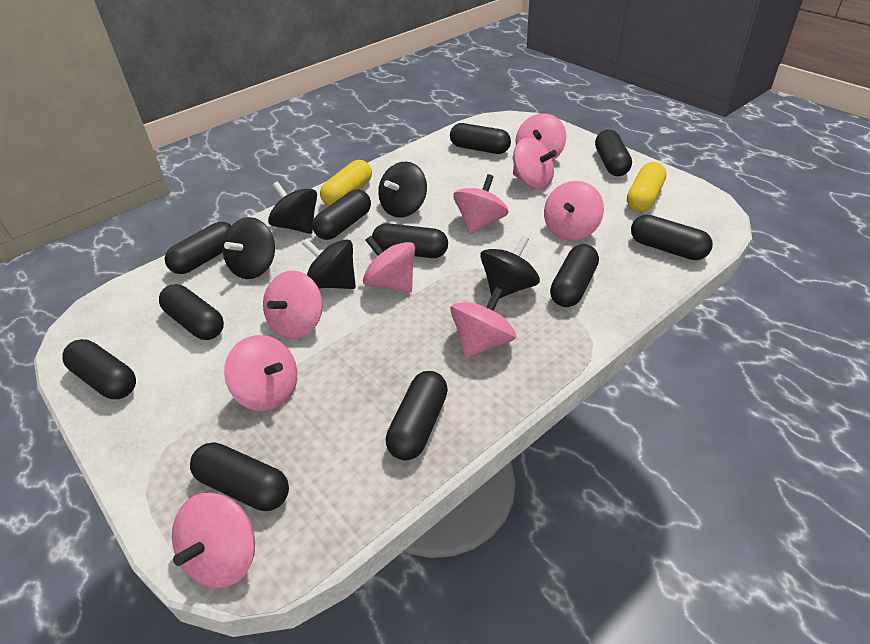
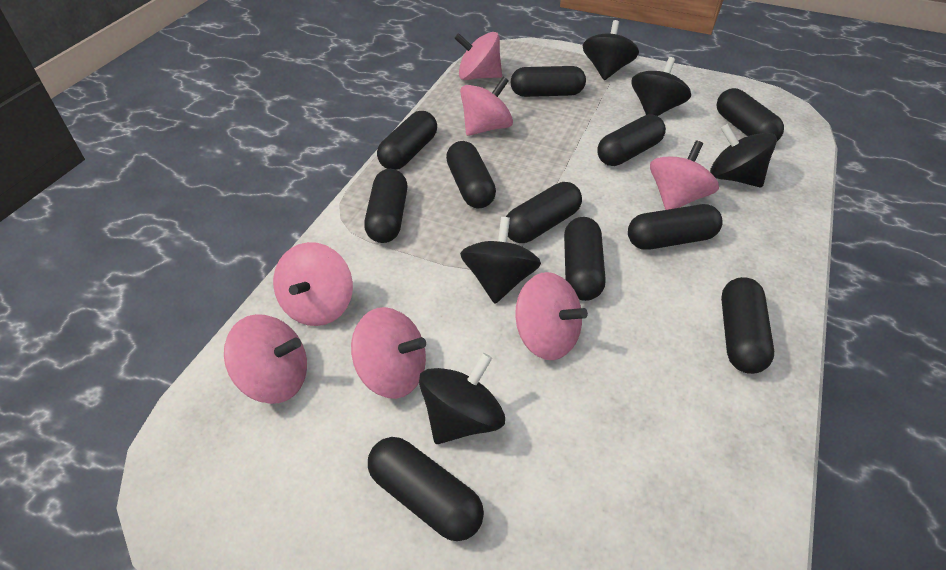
pink spinning top: 9 -> 7
yellow capsule: 2 -> 0

